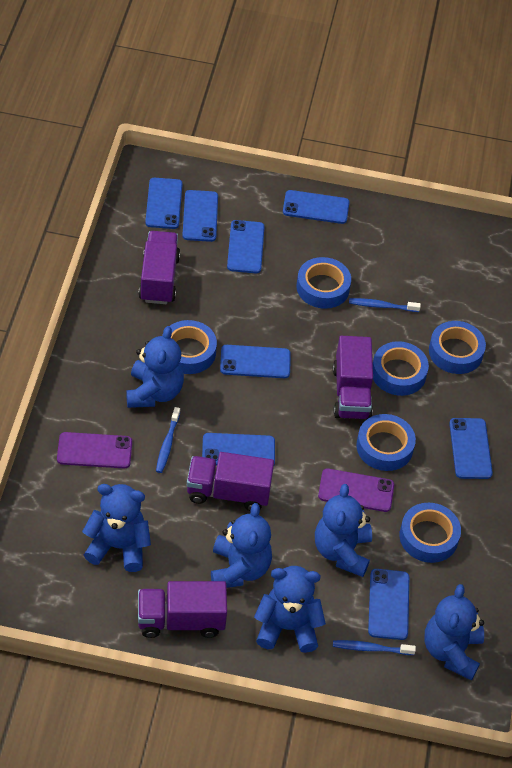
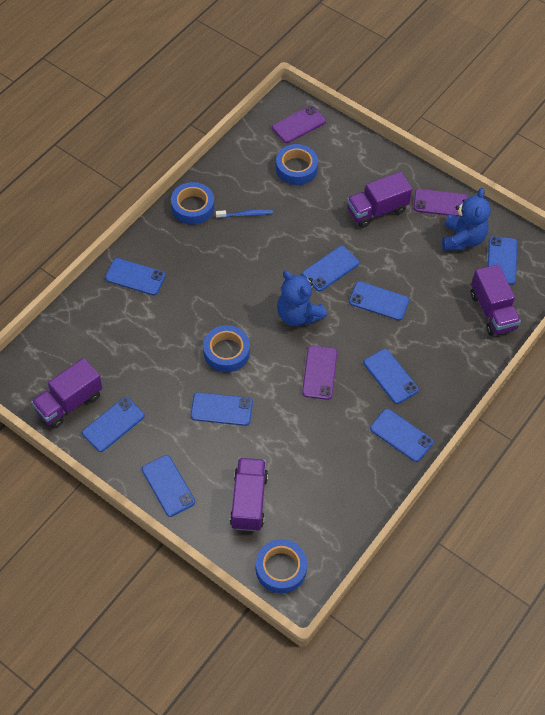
blue phone: 8 -> 9
blue tape: 6 -> 4
blue teddy bear: 6 -> 2
blue toothbrush: 3 -> 1
purple phone: 2 -> 3

